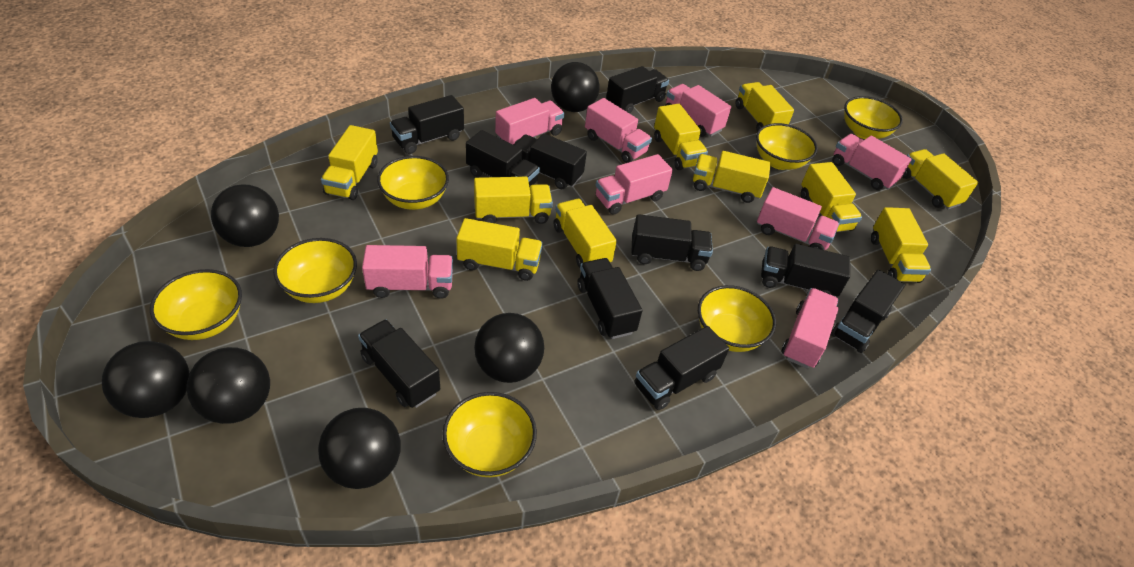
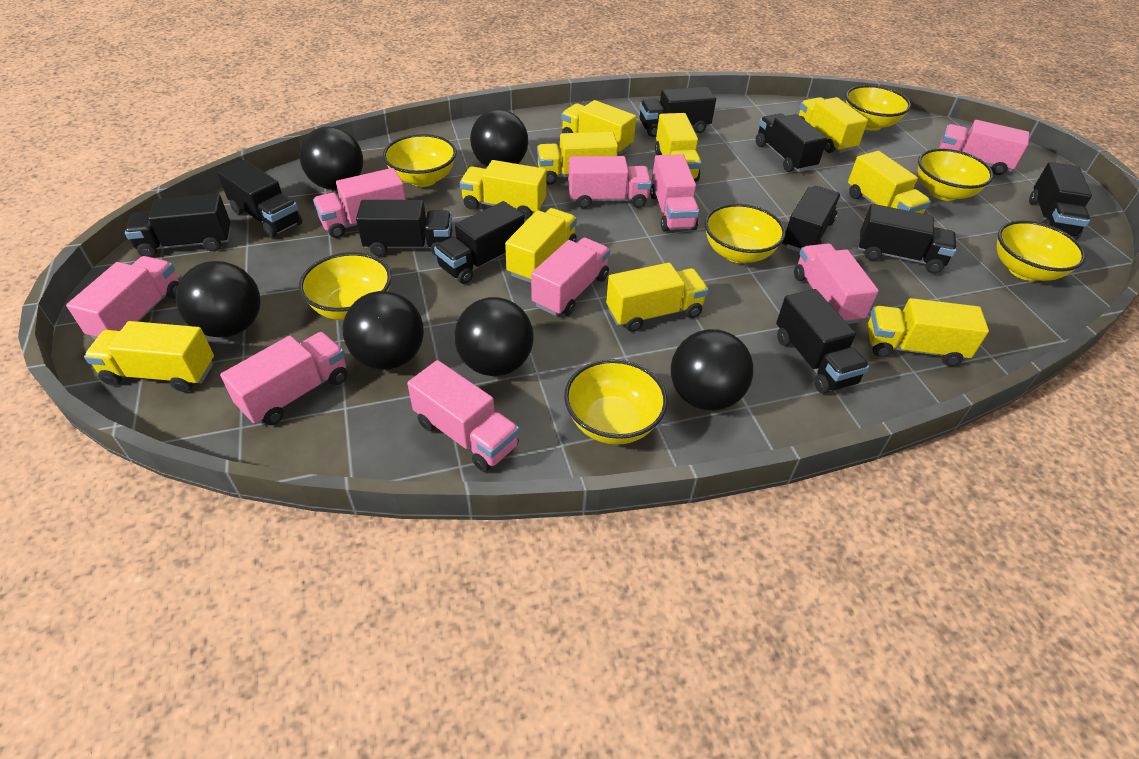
pink truck: 8 -> 9

